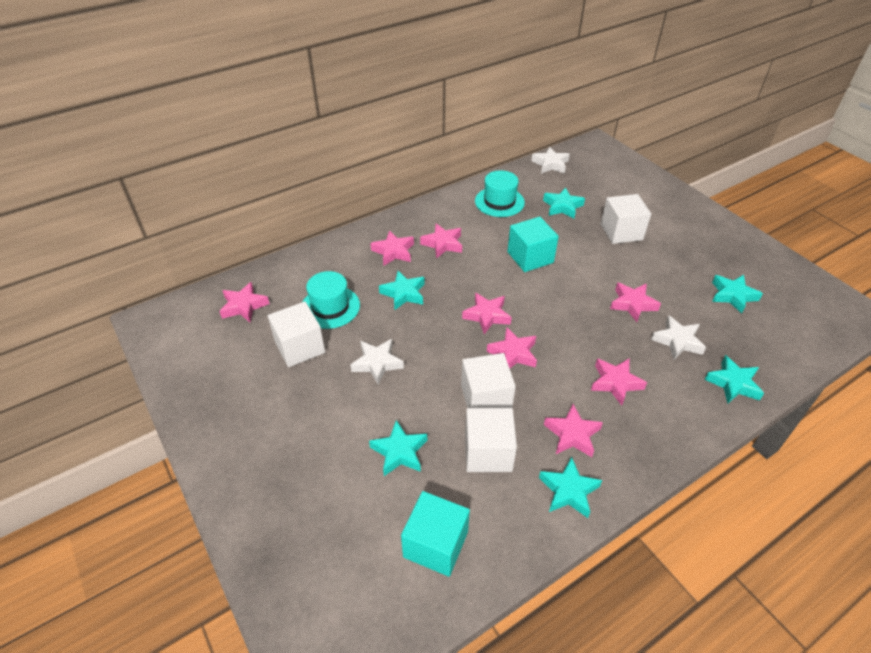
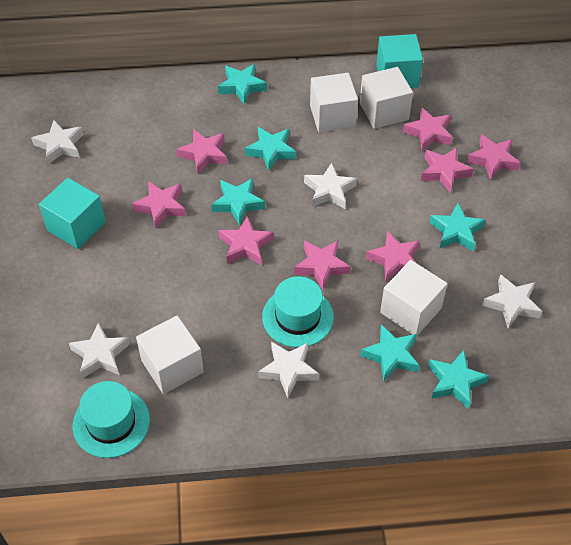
white star: 3 -> 5

